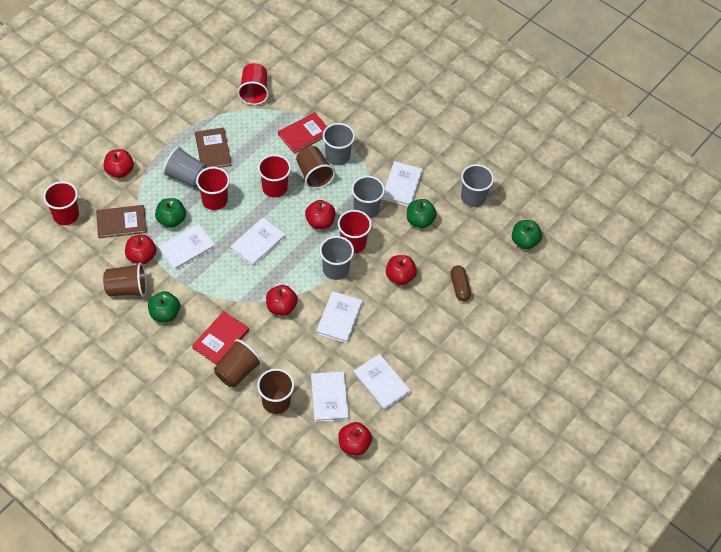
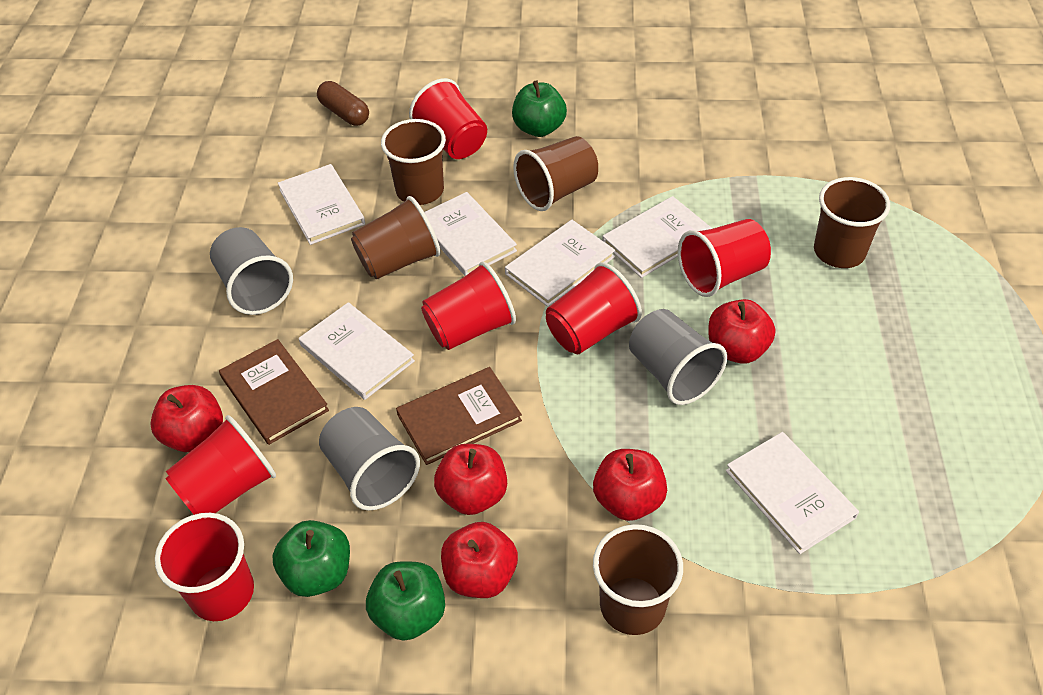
brown cup: 4 -> 5
green apple: 4 -> 3
grey cup: 5 -> 3
red apple: 6 -> 5
red book: 2 -> 0
red cup: 5 -> 6

